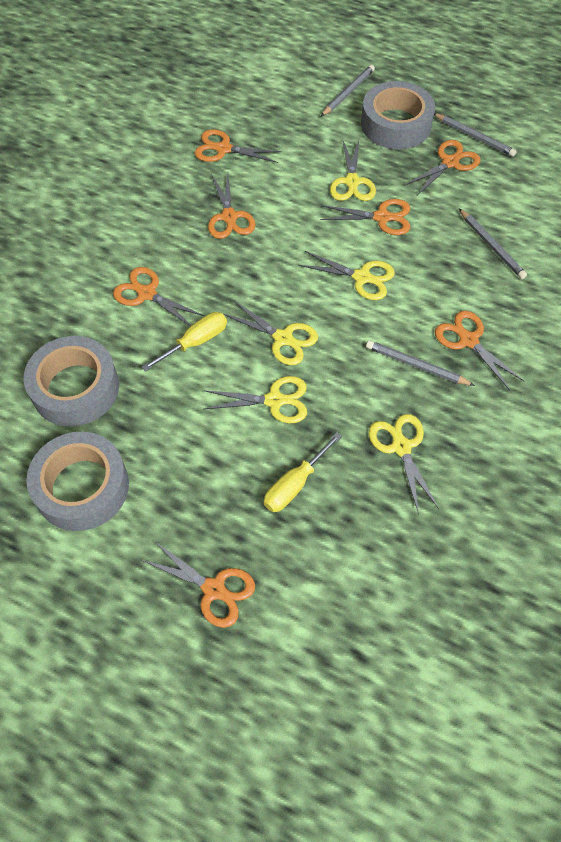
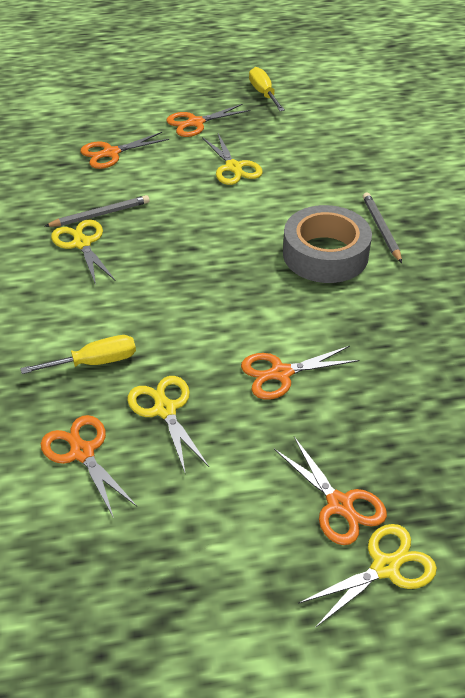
grey pencil: 4 -> 2
grey tape: 3 -> 1
orange scissors: 7 -> 5
yellow scissors: 5 -> 4

